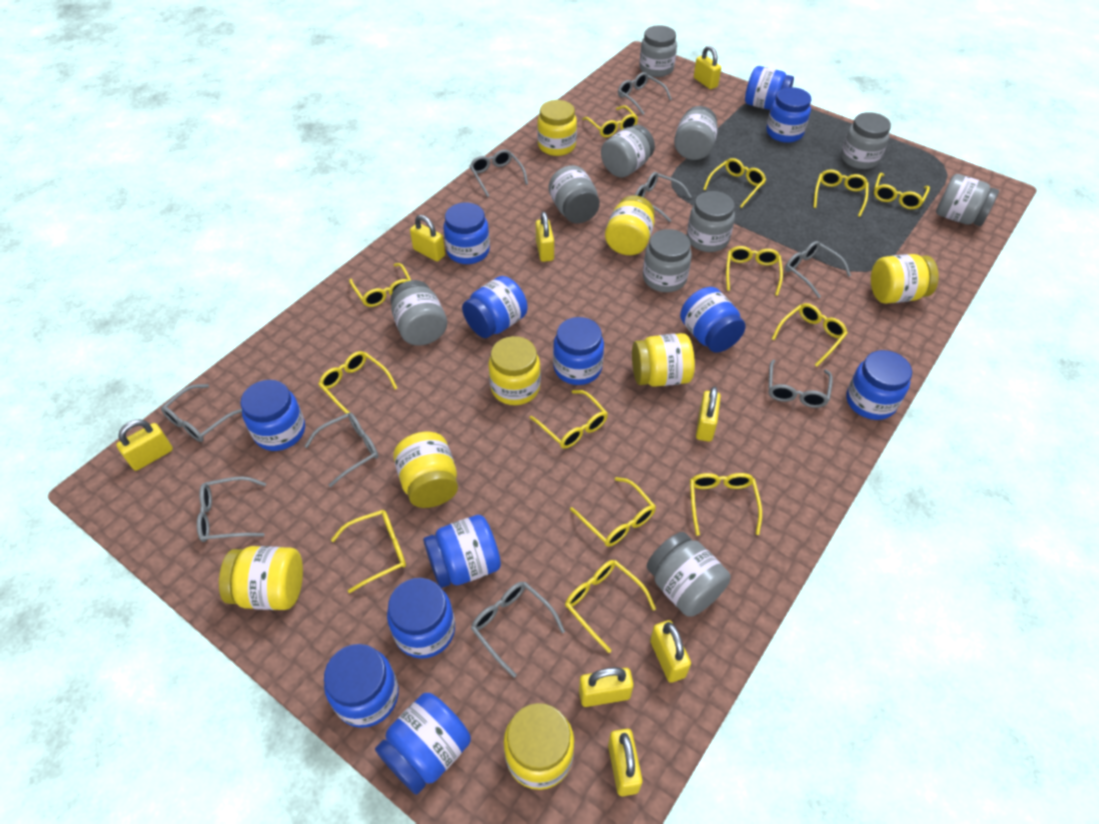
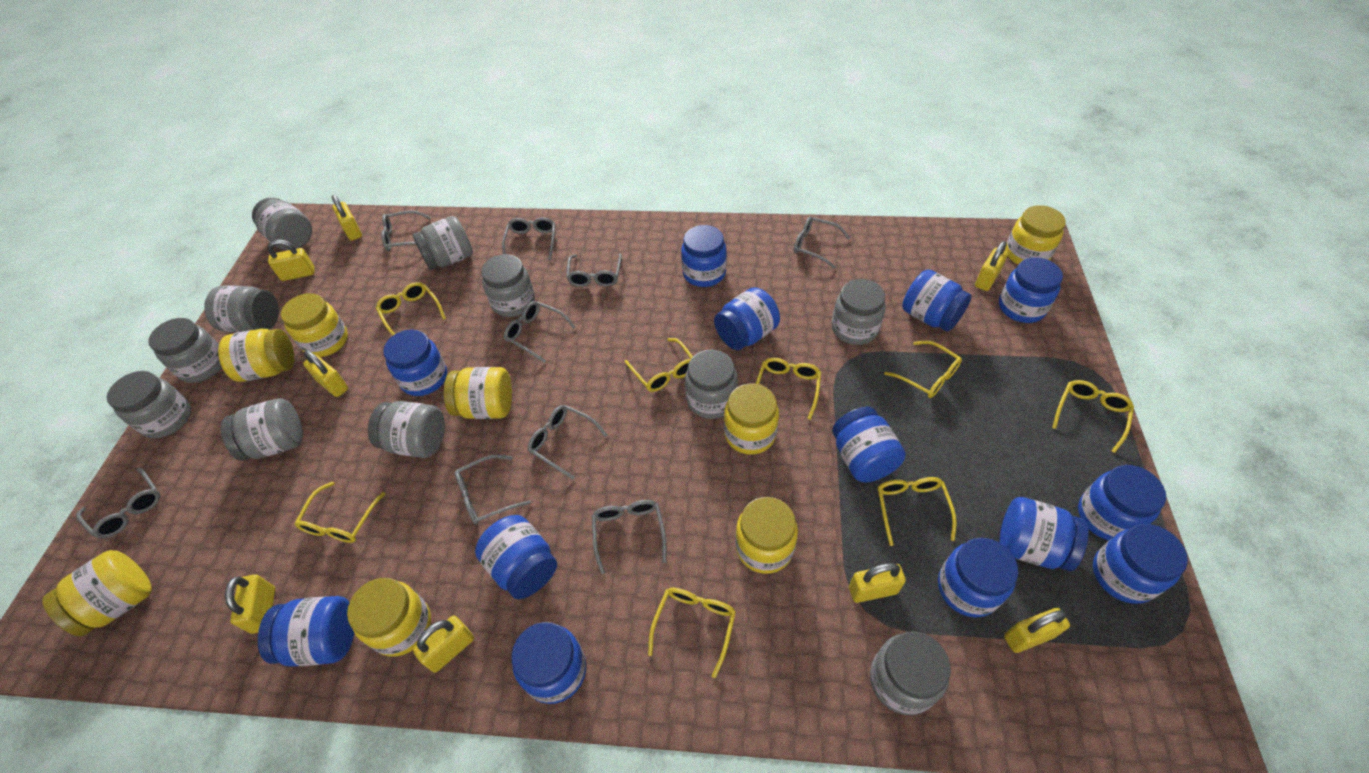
blue jar: 12 -> 13
grey jar: 10 -> 11
yellow glasses: 13 -> 8

